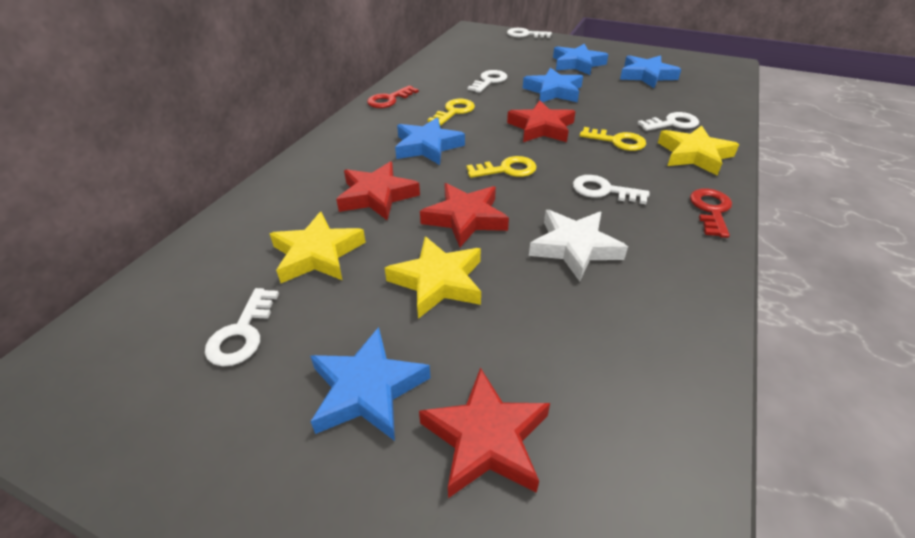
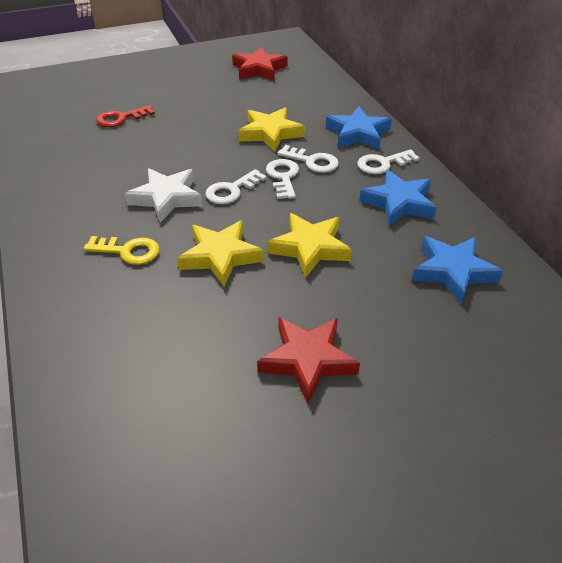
blue star: 5 -> 3
red key: 2 -> 1
red star: 4 -> 2
white key: 5 -> 4
yellow key: 3 -> 1

